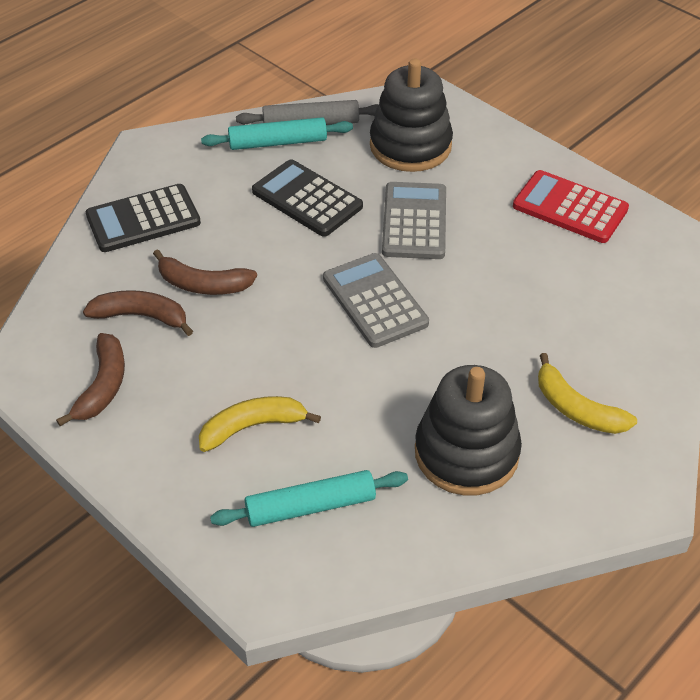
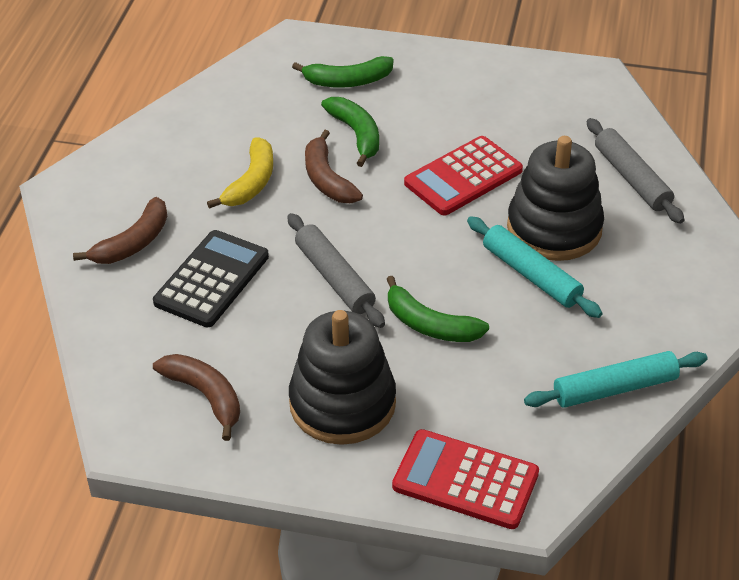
black calculator: 2 -> 1
green banana: 0 -> 3
grey calculator: 2 -> 0
grey rolling pin: 1 -> 2
red calculator: 1 -> 2
yellow banana: 2 -> 1

